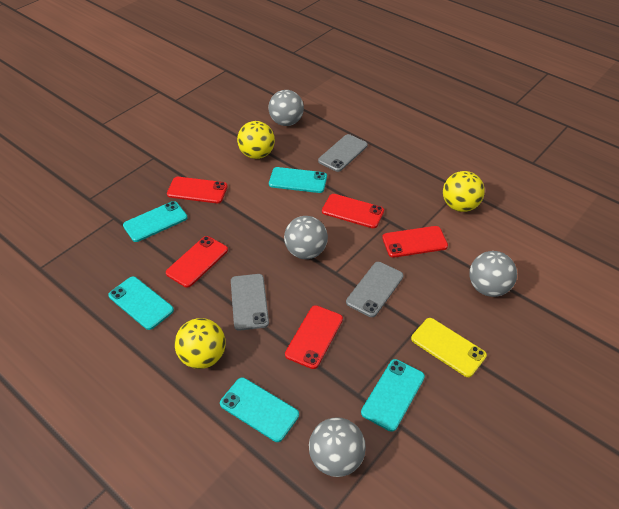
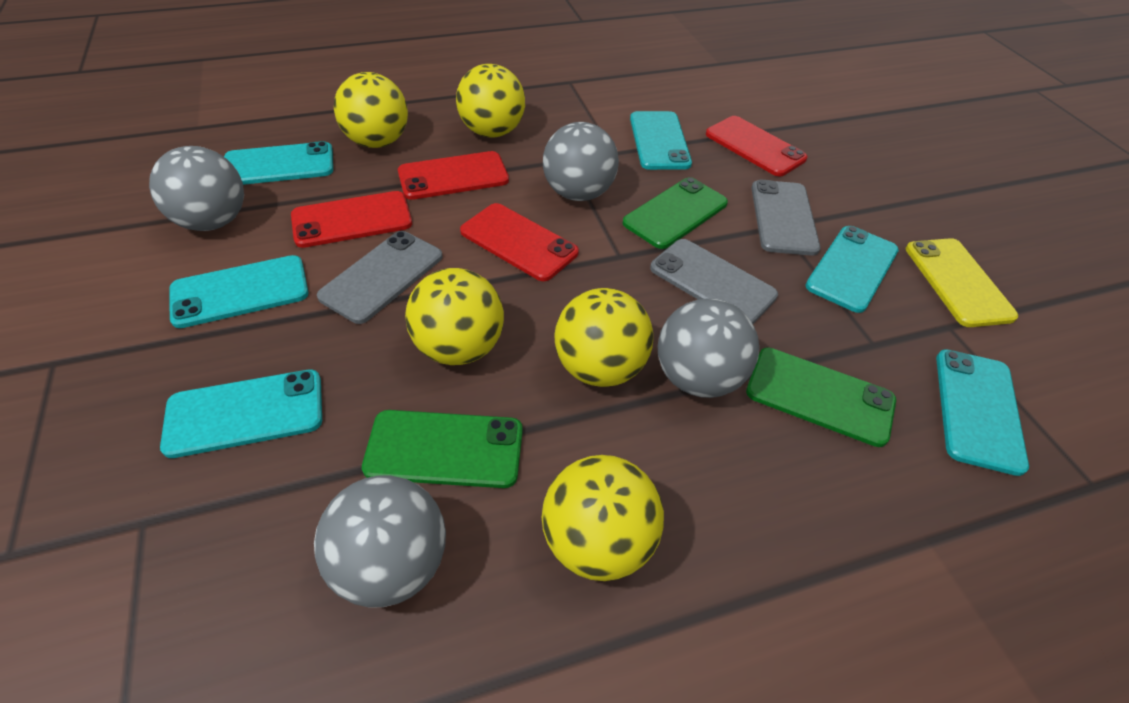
green phone: 0 -> 3
red phone: 5 -> 4
turquoise phone: 5 -> 6
yellow ball: 3 -> 5

